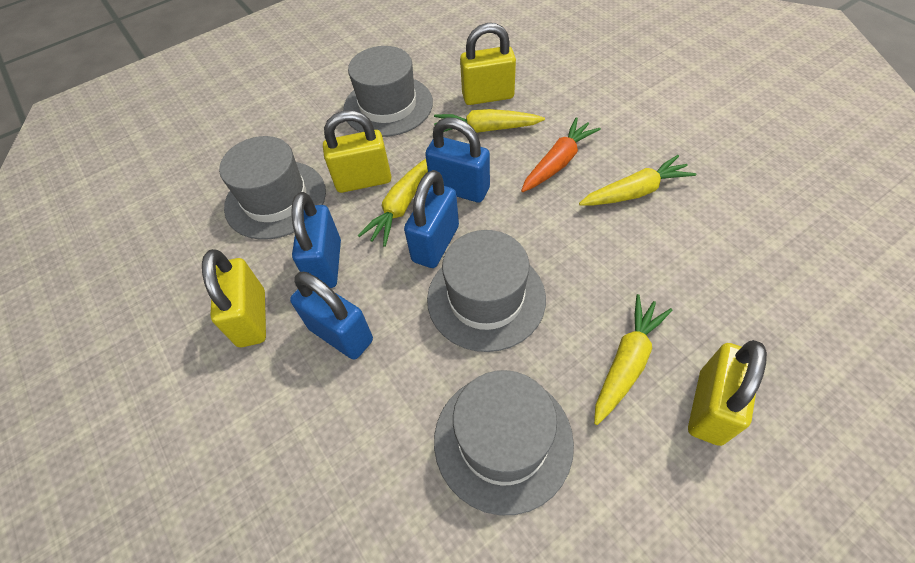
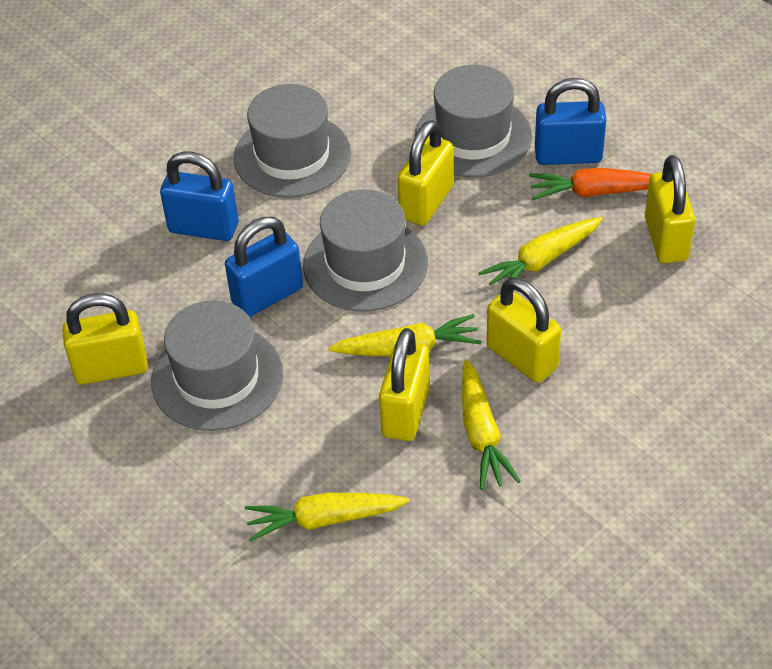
blue padlock: 4 -> 3
yellow padlock: 4 -> 5

